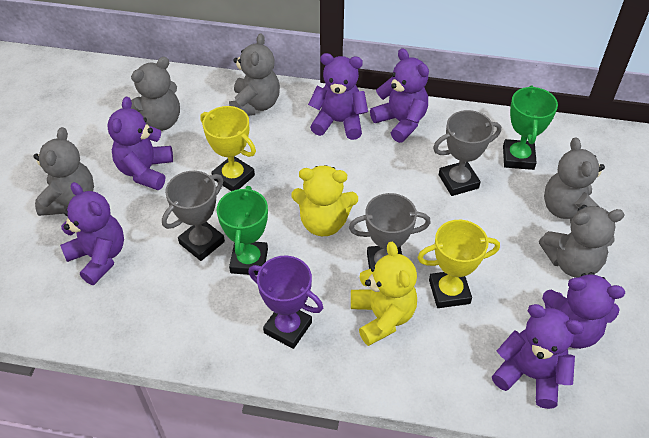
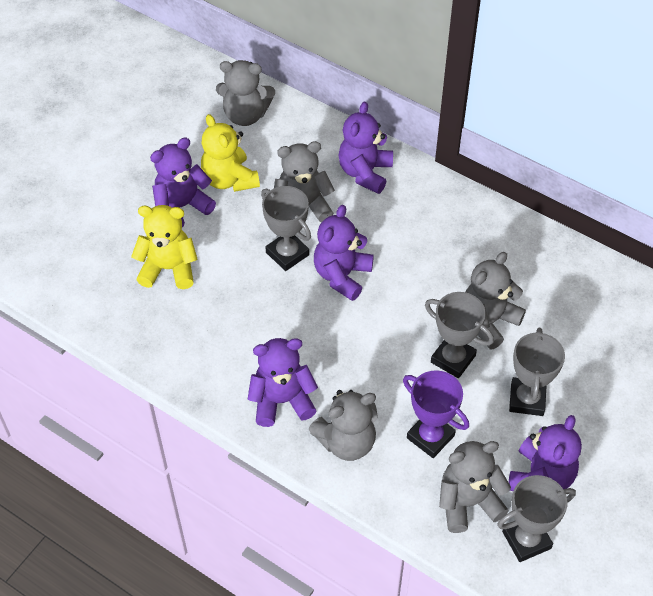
green trophy: 2 -> 0
grey trophy: 3 -> 4
purple teddy bear: 6 -> 5
yellow trophy: 2 -> 0

